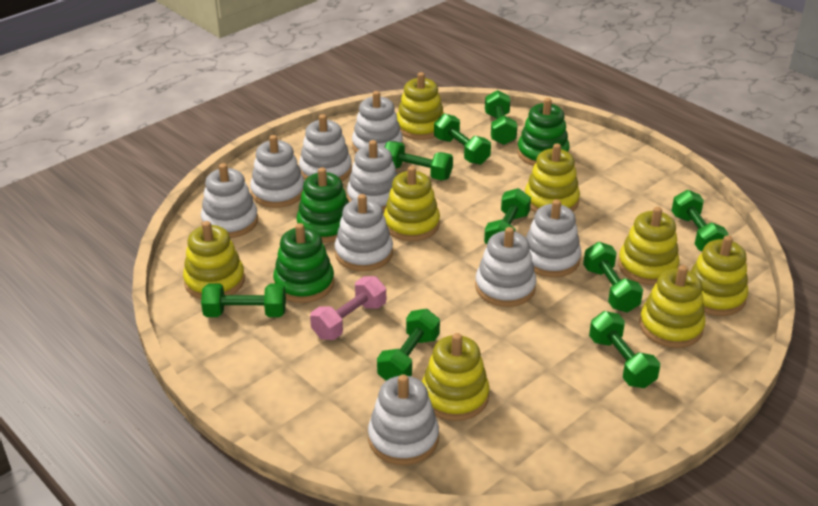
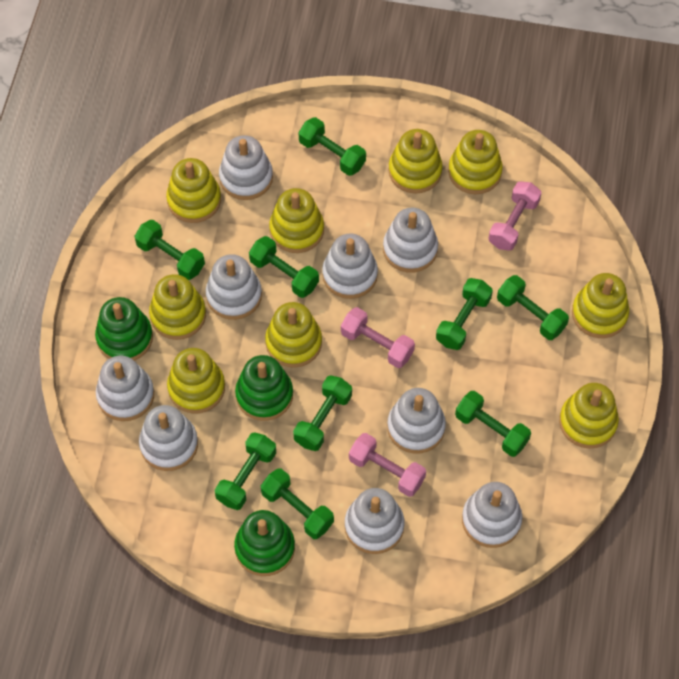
pink dumbbell: 1 -> 3
yellow stacking toy: 8 -> 9

